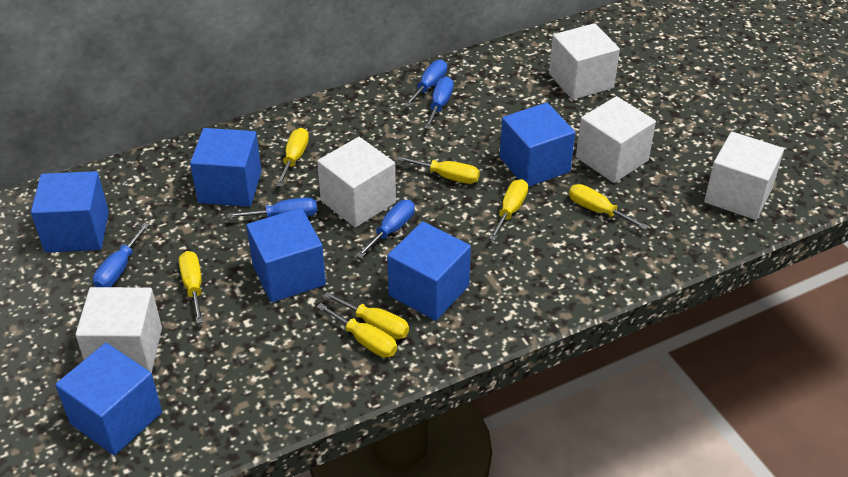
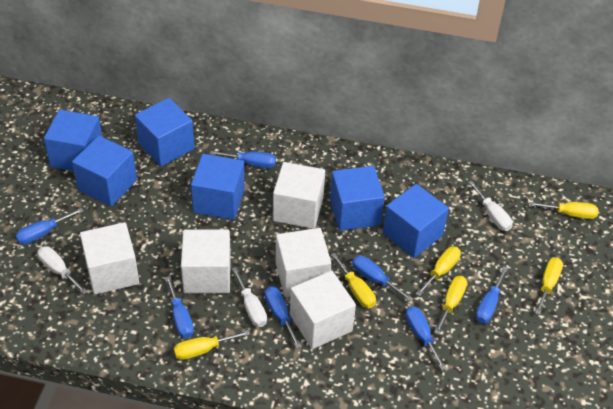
blue screwdriver: 5 -> 7
white screwdriver: 0 -> 3
yellow screwdriver: 7 -> 6

